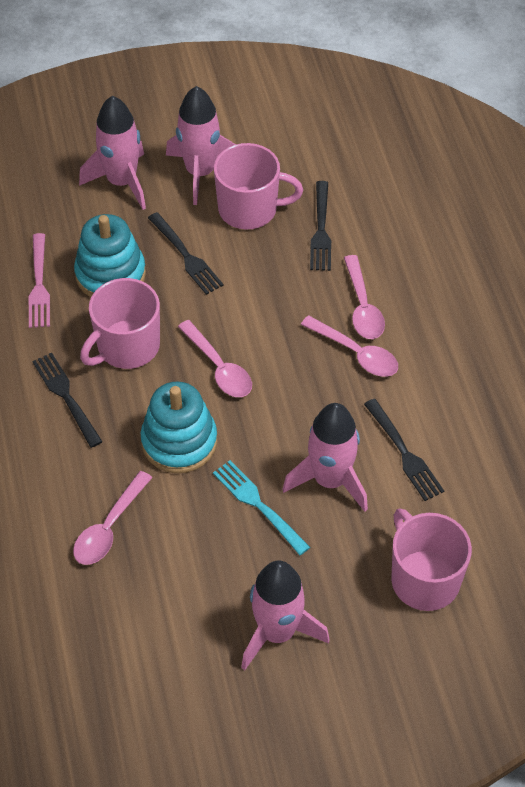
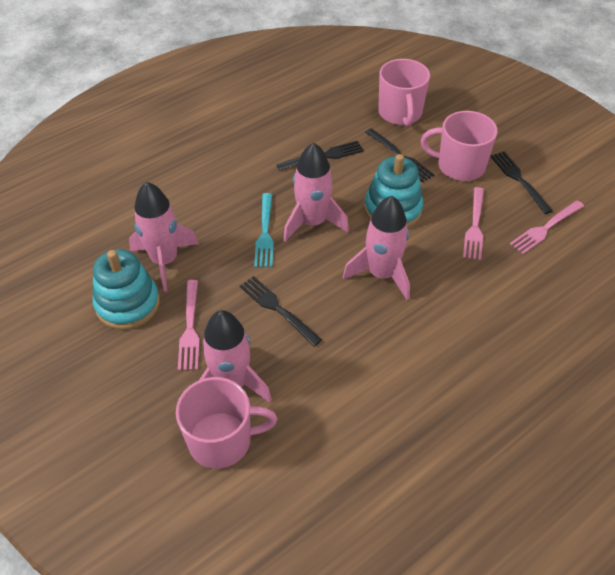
pink fork: 1 -> 3
pink spoon: 4 -> 0

